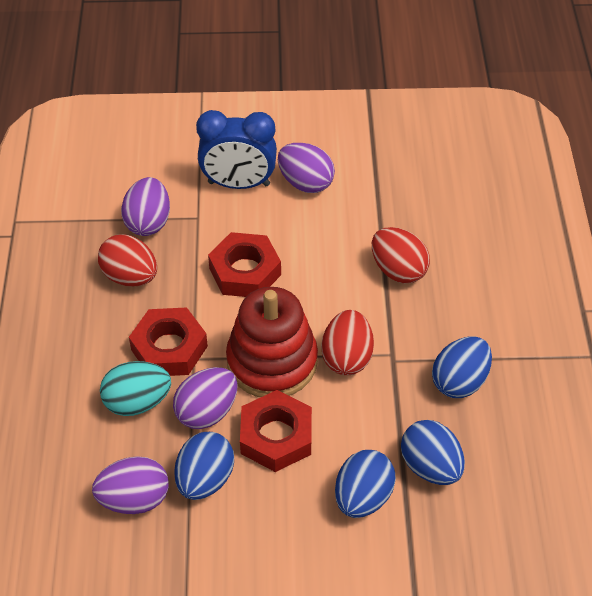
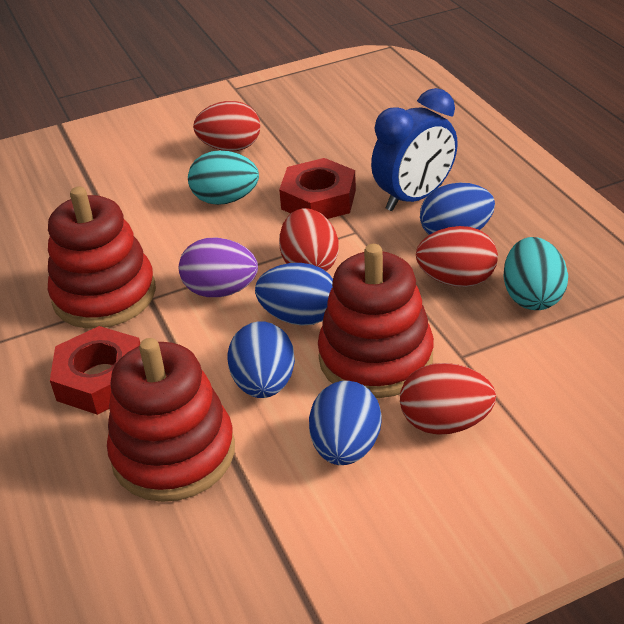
purple egg: 4 -> 1
red egg: 3 -> 4
red nut: 3 -> 2
red stacking toy: 1 -> 3
turquoise egg: 1 -> 2

